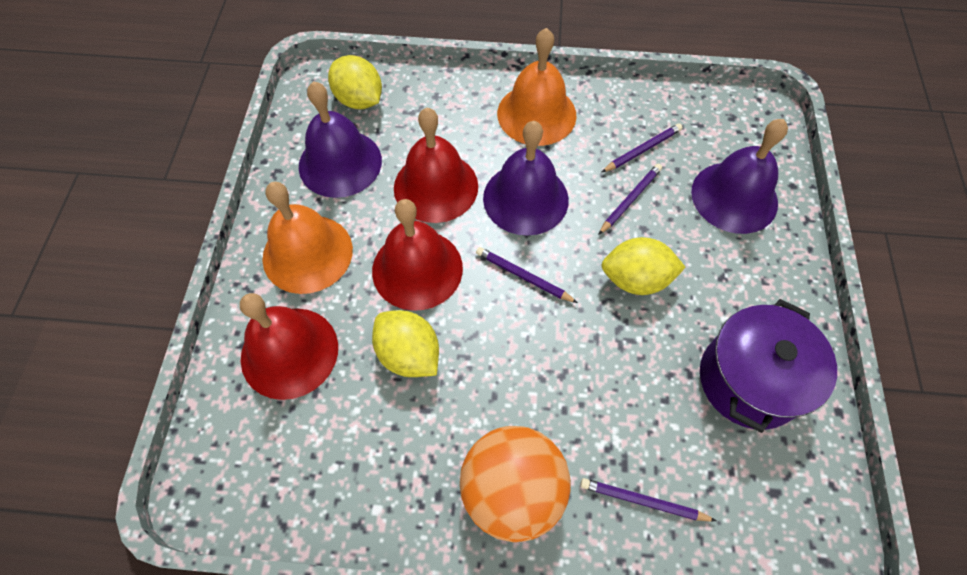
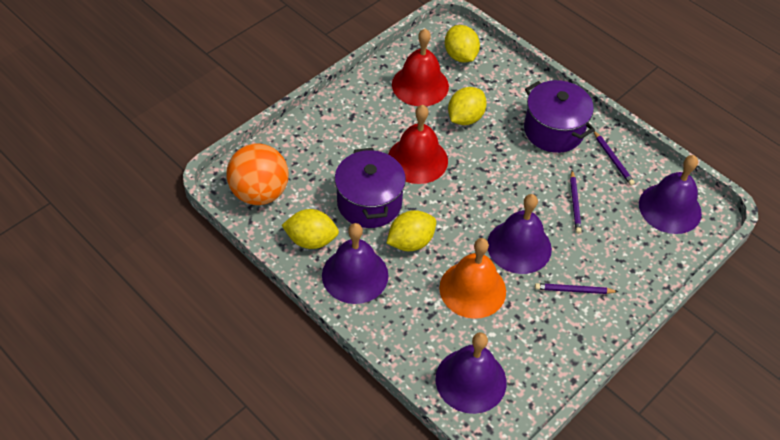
orange bell: 2 -> 1
purple bell: 3 -> 4
purple pencil: 4 -> 3
purple pot: 1 -> 2
red bell: 3 -> 2
yellow lemon: 3 -> 4

